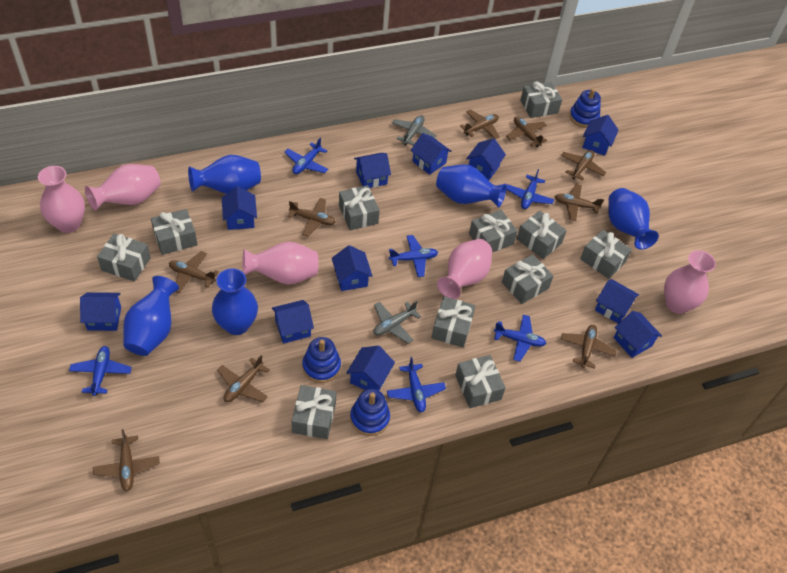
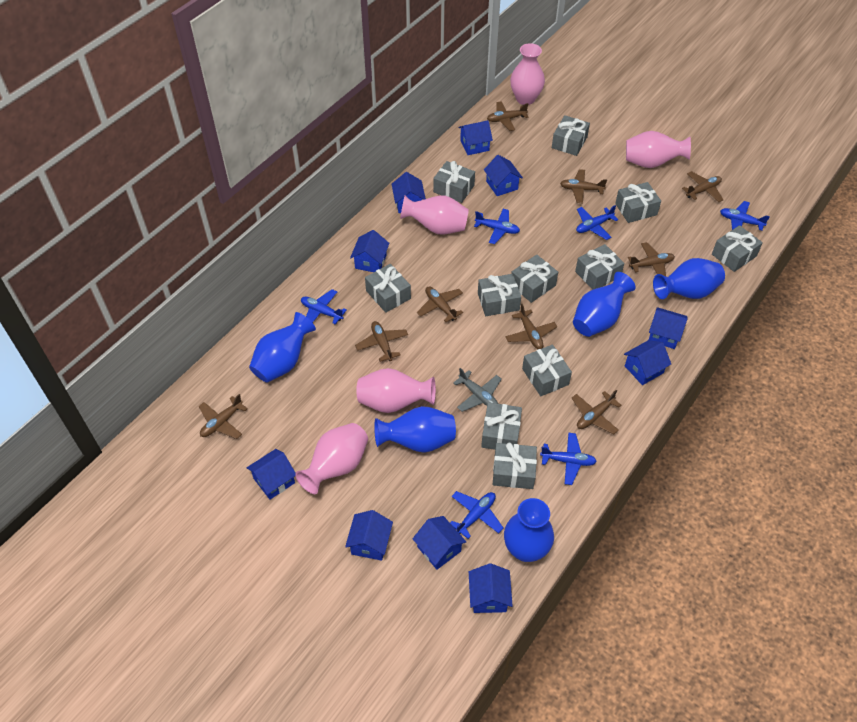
blue house: 11 -> 10
blue stacking toy: 3 -> 0
grey plane: 2 -> 1

